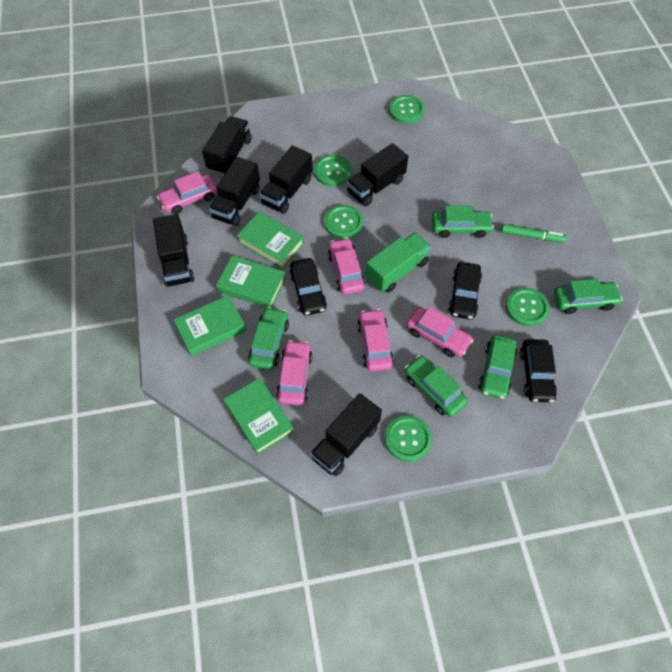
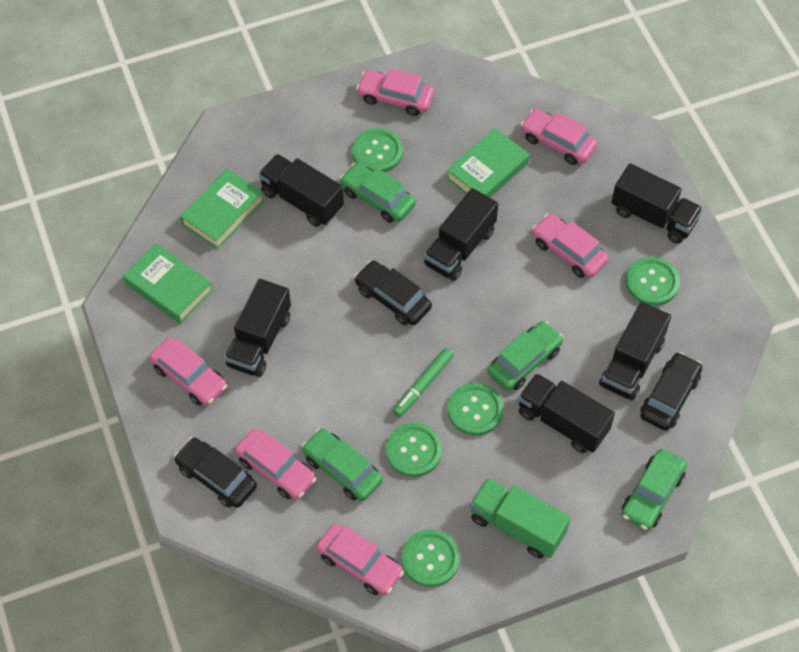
green book: 4 -> 3
green car: 5 -> 4
pink car: 5 -> 6

